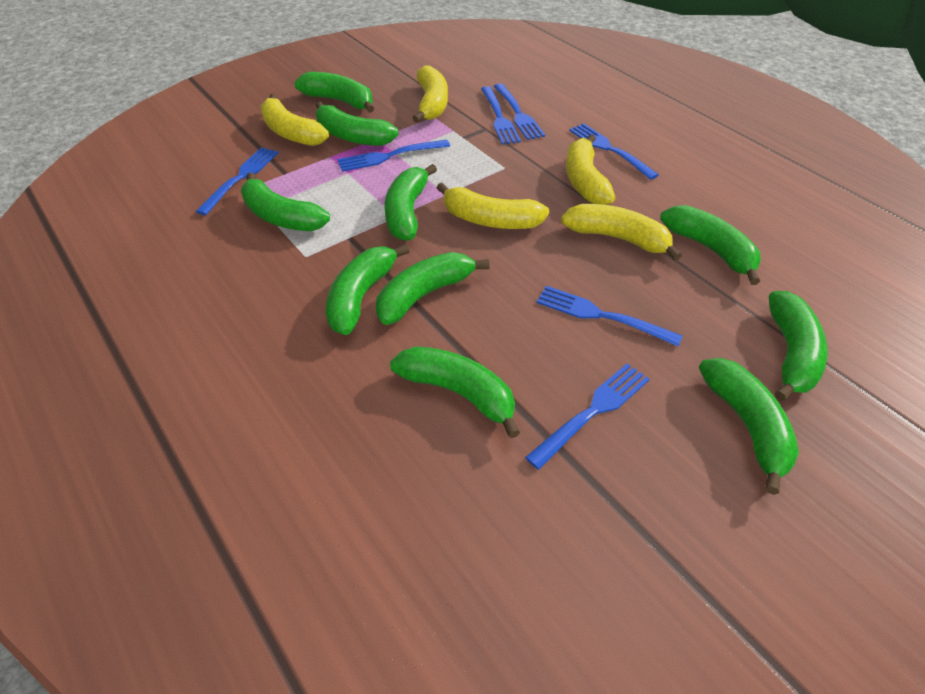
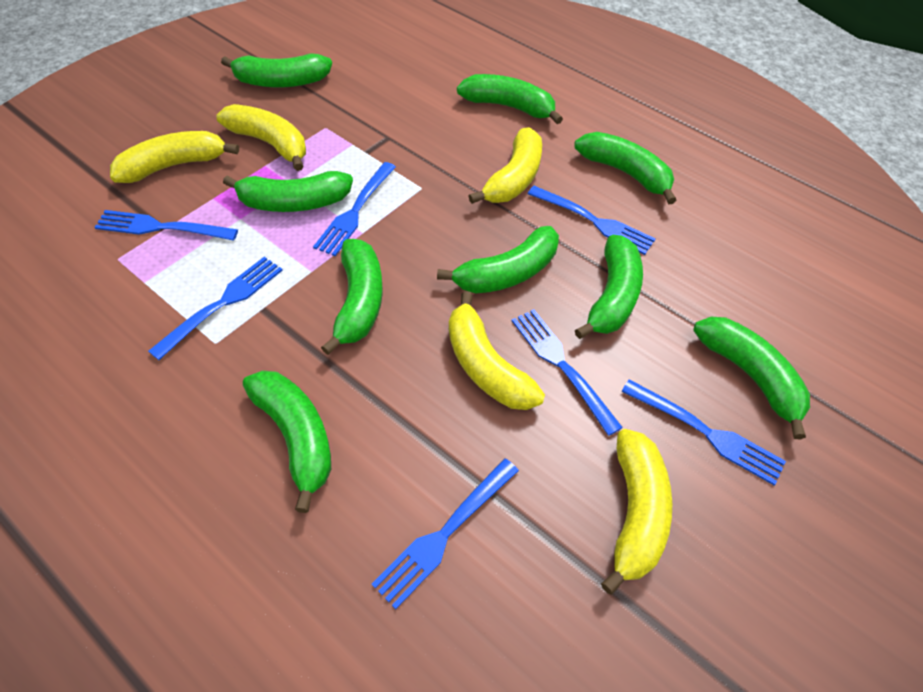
green banana: 10 -> 9

